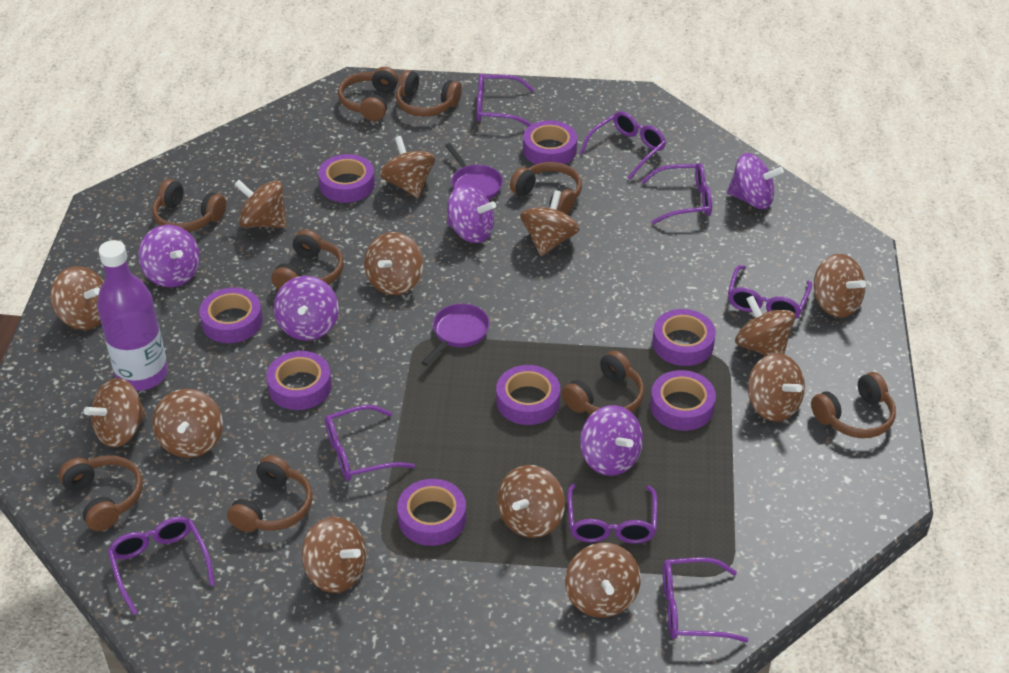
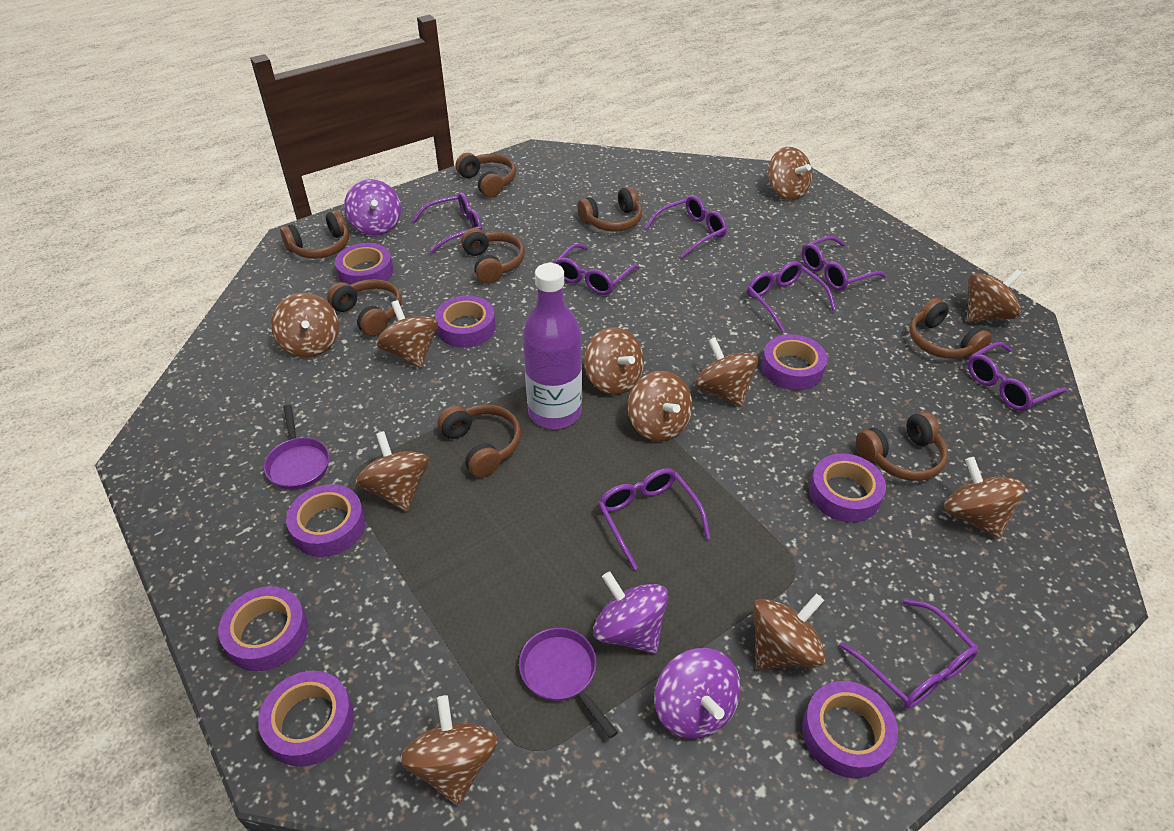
brown headphones: 9 -> 8
brown spinning top: 13 -> 11
purple spinning top: 5 -> 3

